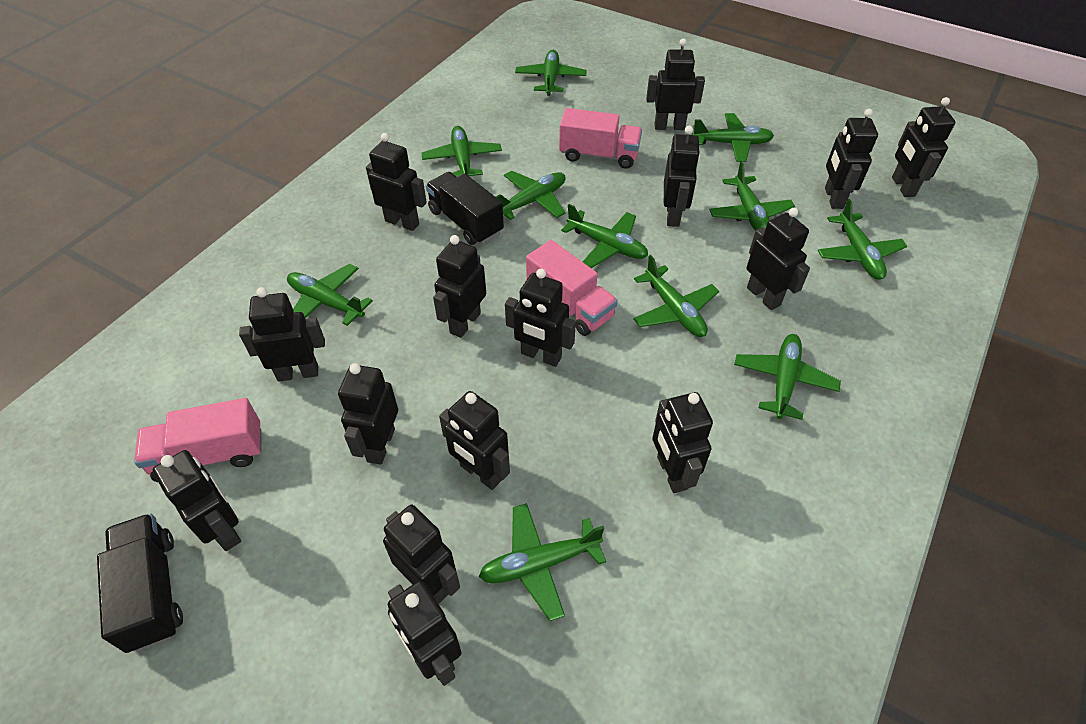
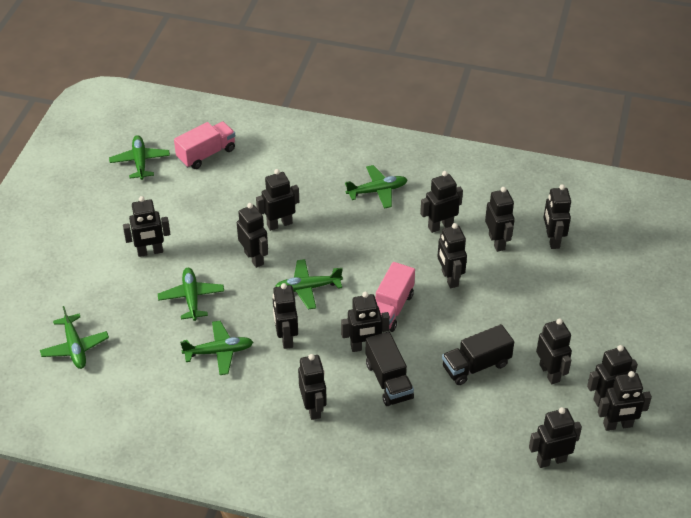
black robot: 15 -> 14
green plane: 11 -> 6
pink truck: 3 -> 2

